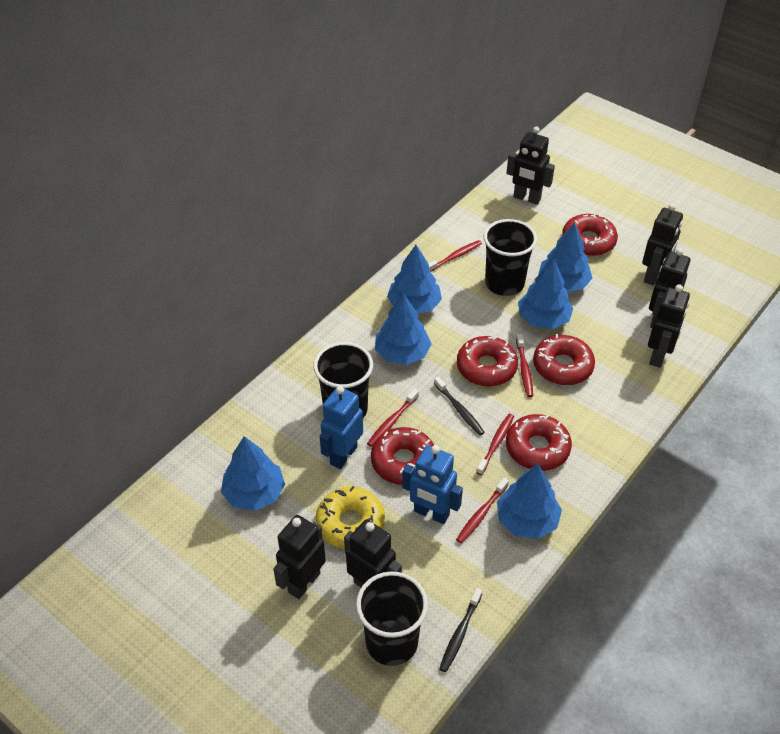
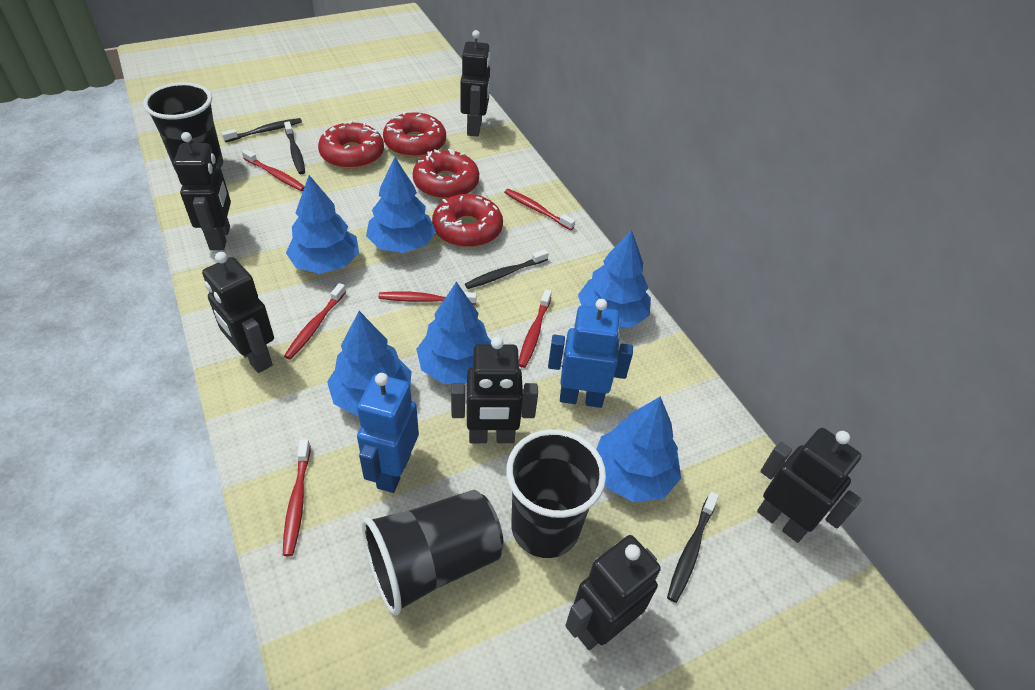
black toothbrush: 2 -> 4
red donut: 5 -> 4
red toothbrush: 5 -> 6
yellow donut: 1 -> 0

